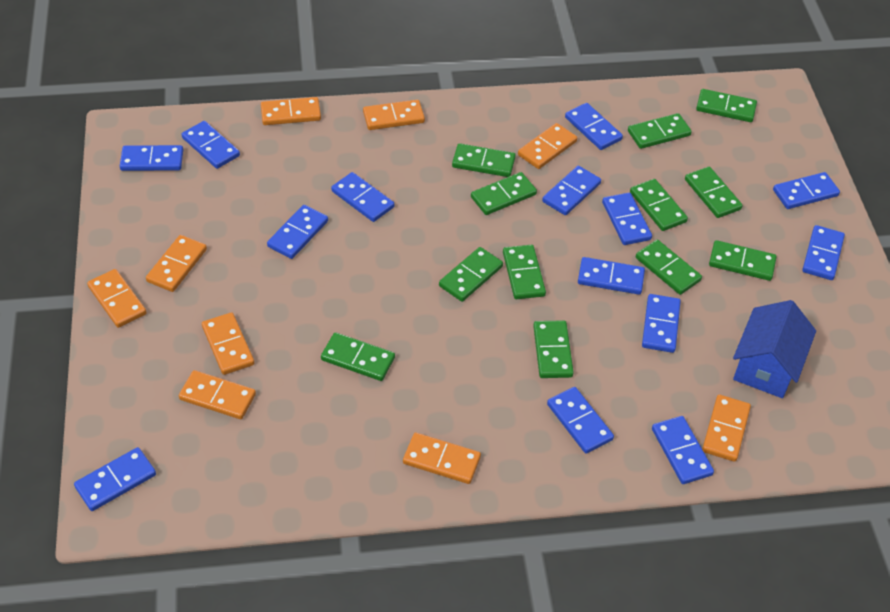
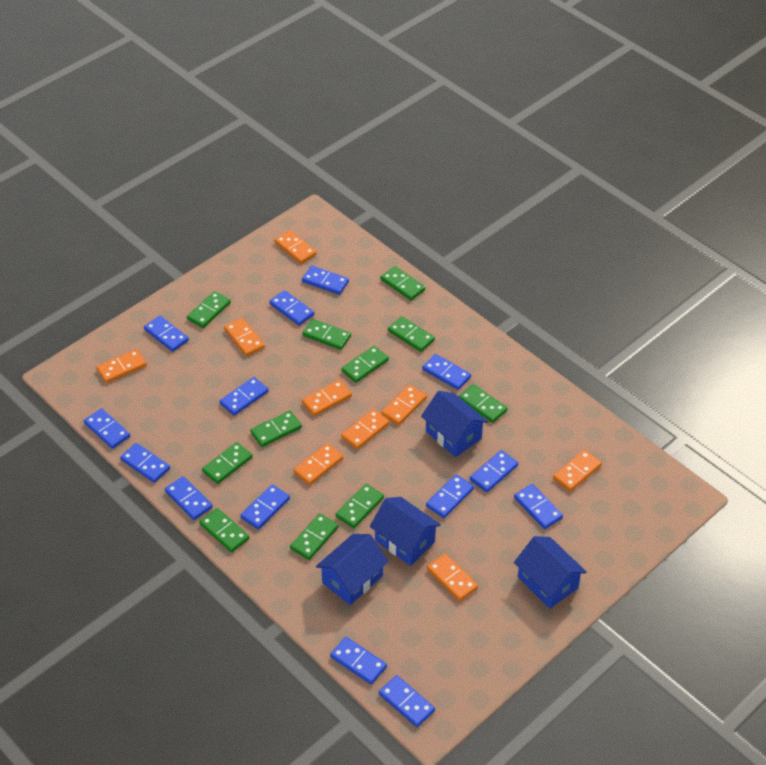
blue house: 1 -> 4
green domino: 12 -> 11

